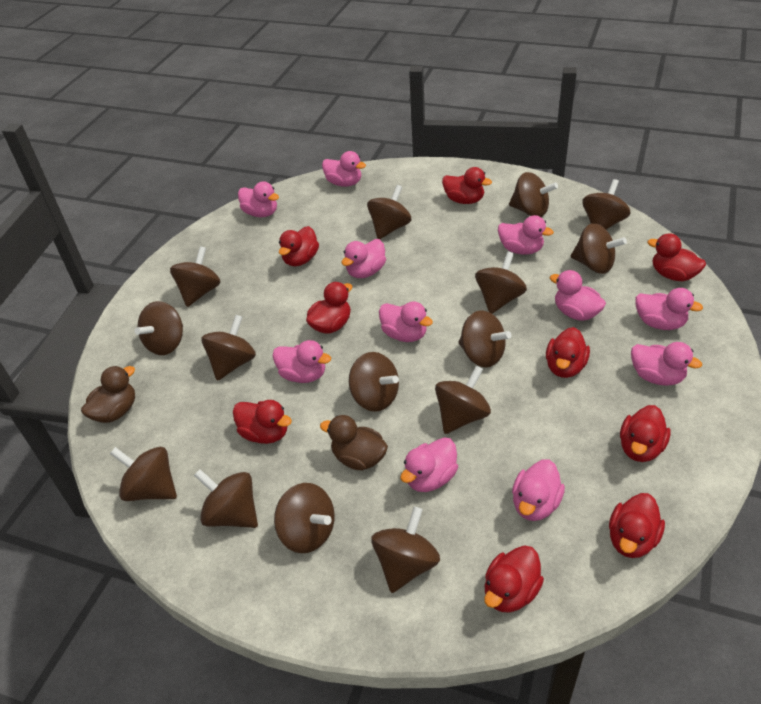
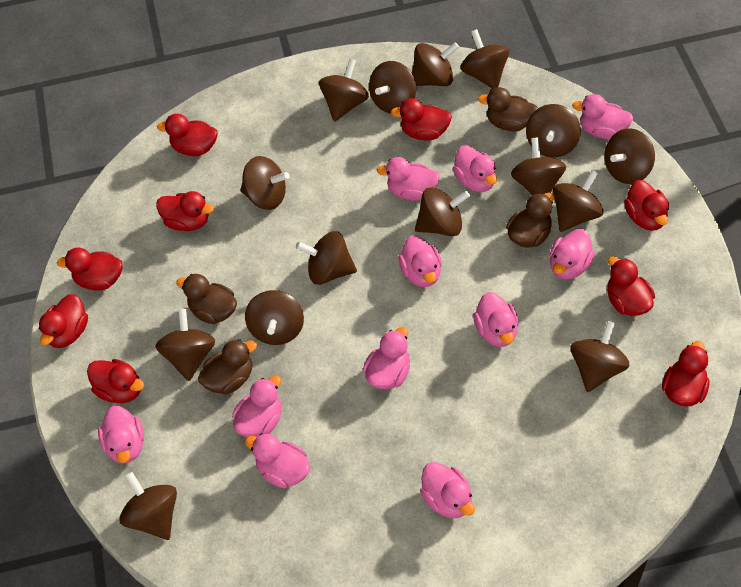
brown duck: 2 -> 4

